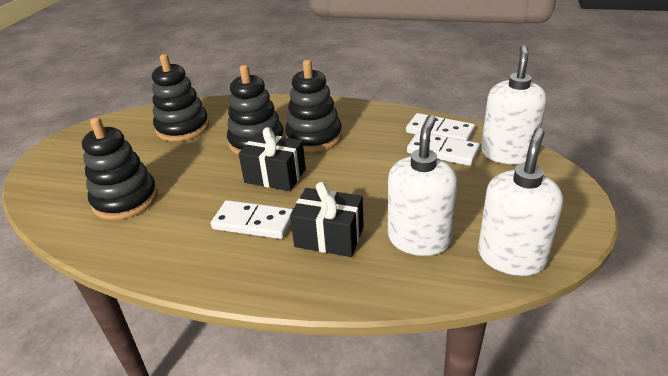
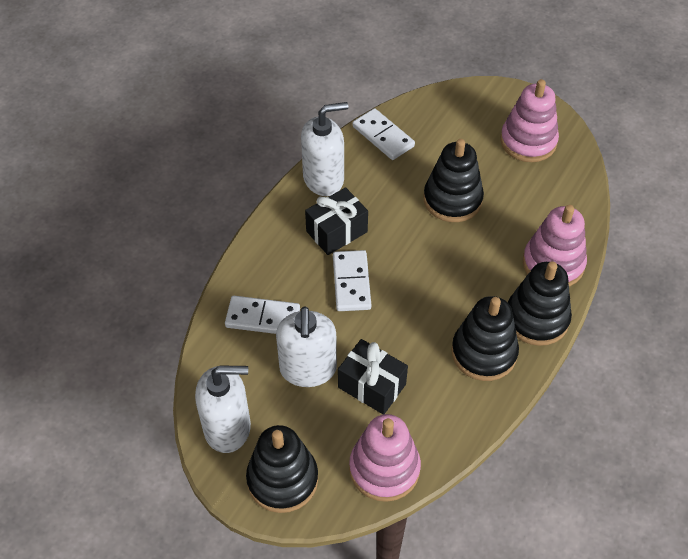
pink stacking toy: 0 -> 3

